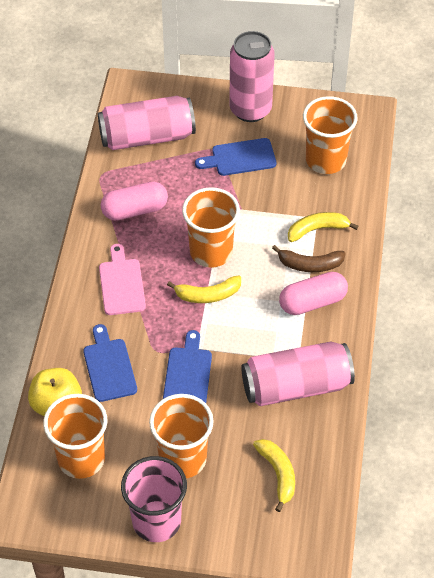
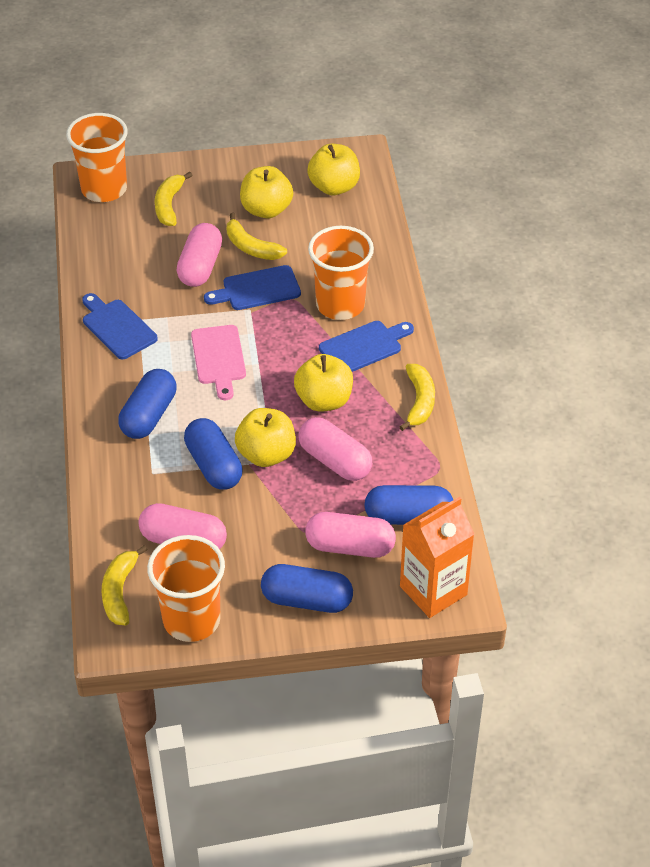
blue capsule: 0 -> 4
brown banana: 1 -> 0
orange carton: 0 -> 1
orange cup: 4 -> 3
pink can: 3 -> 0
pink capsule: 2 -> 4
pink cup: 1 -> 0
yellow apple: 1 -> 4
yellow banana: 3 -> 4

